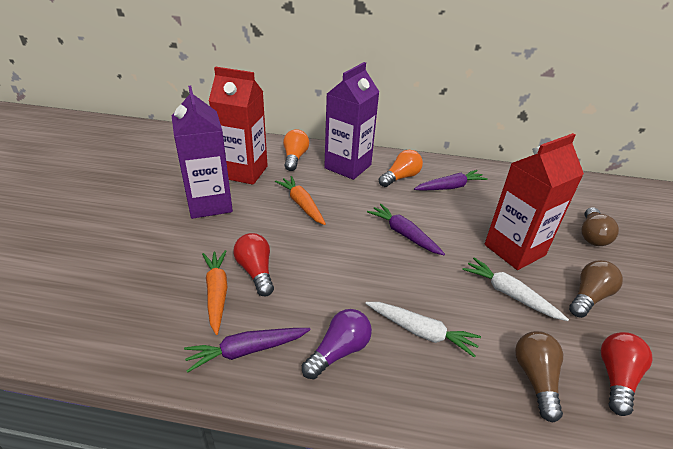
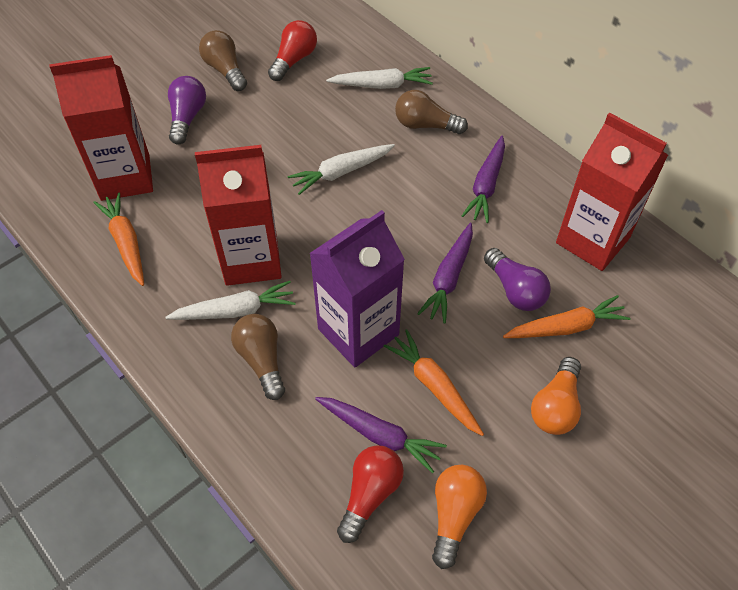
orange carrot: 2 -> 3
purple carton: 2 -> 1
purple light bulb: 1 -> 2
red carton: 2 -> 3
white carrot: 2 -> 3

